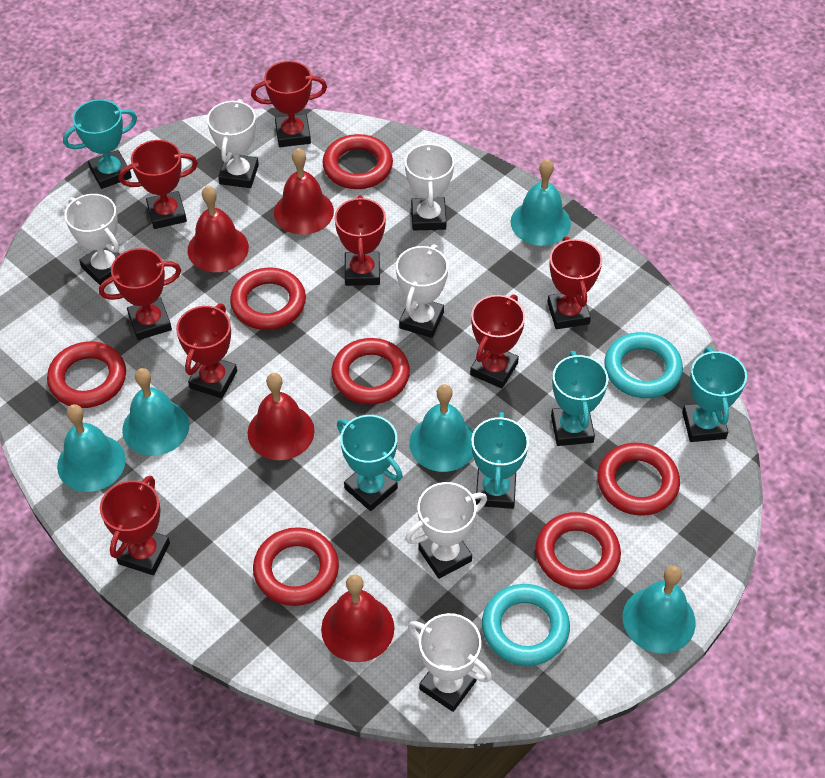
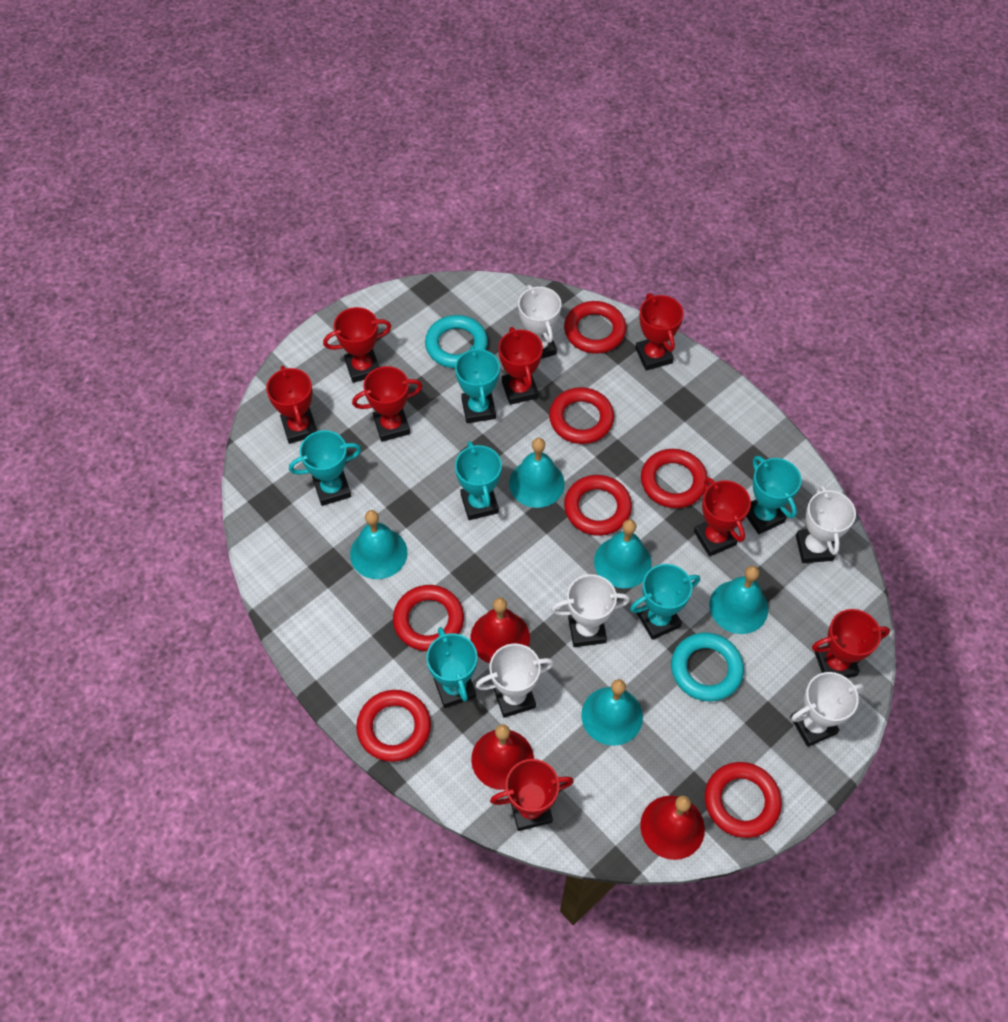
red bell: 4 -> 3
turquoise trophy: 5 -> 6
white trophy: 6 -> 5

